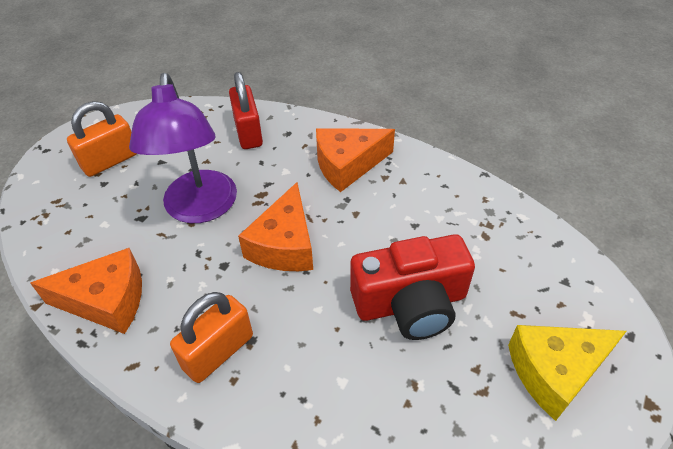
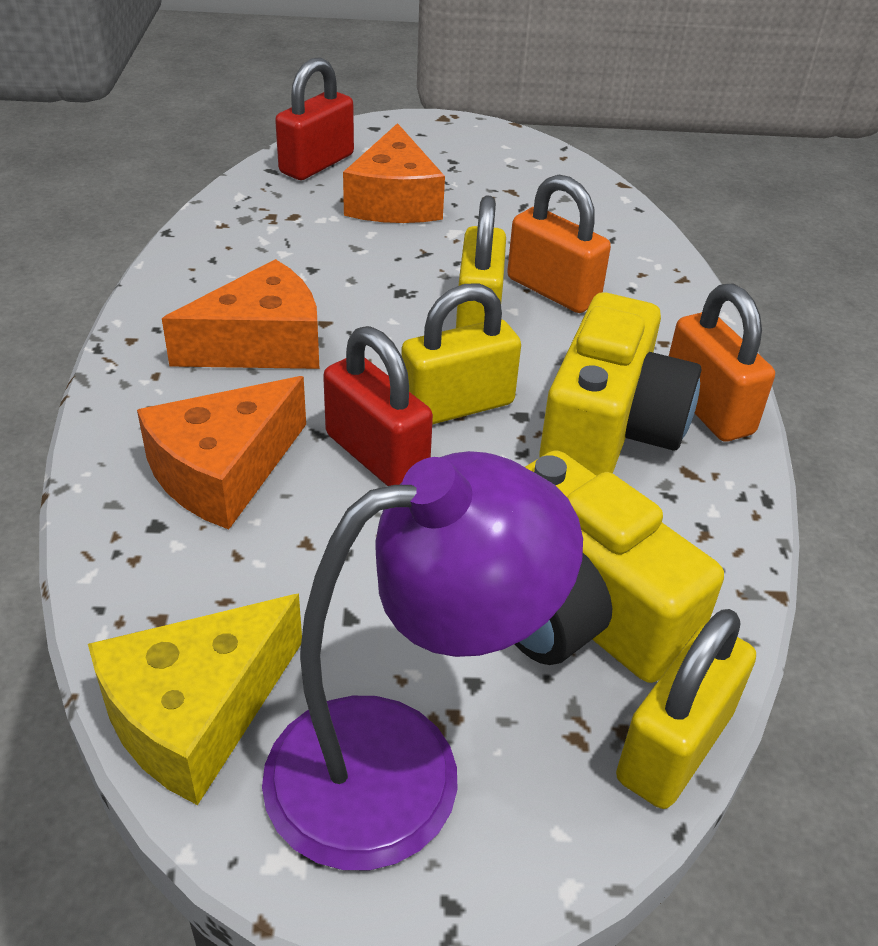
red camera: 1 -> 0
red padlock: 1 -> 2
yellow camera: 0 -> 2
yellow padlock: 0 -> 3

